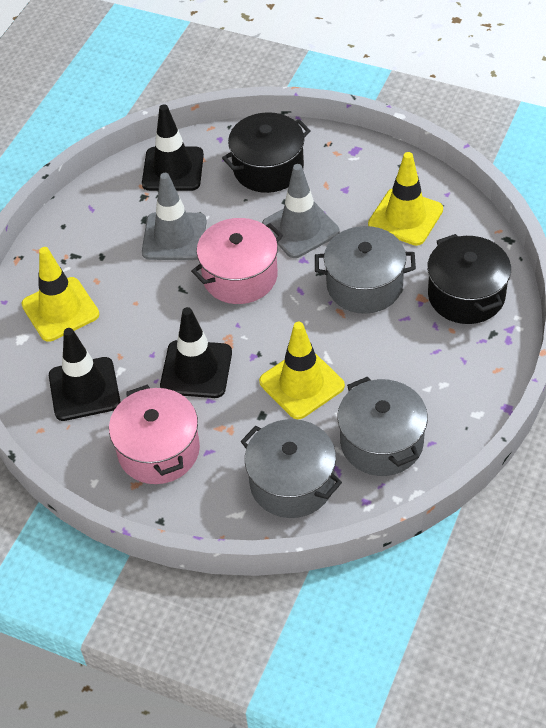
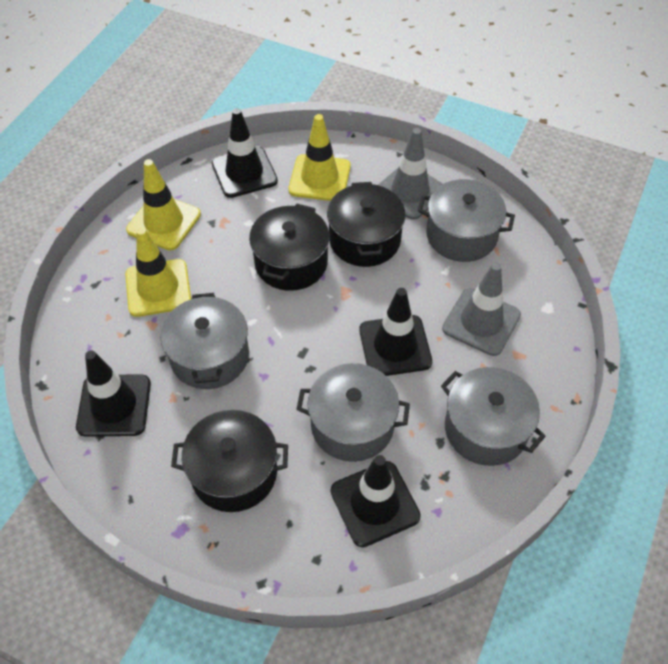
black pot: 2 -> 3
black traffic cone: 3 -> 4
grey pot: 3 -> 4
pink pot: 2 -> 0

